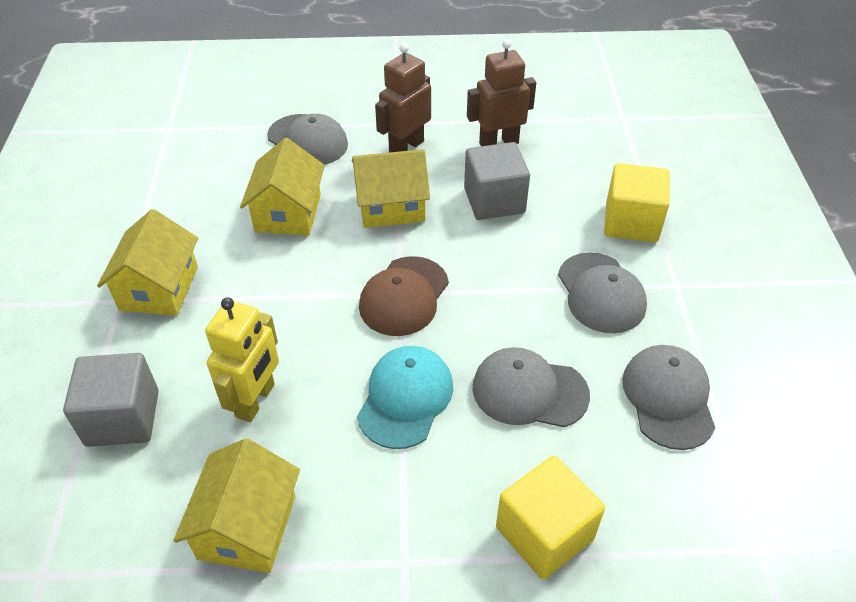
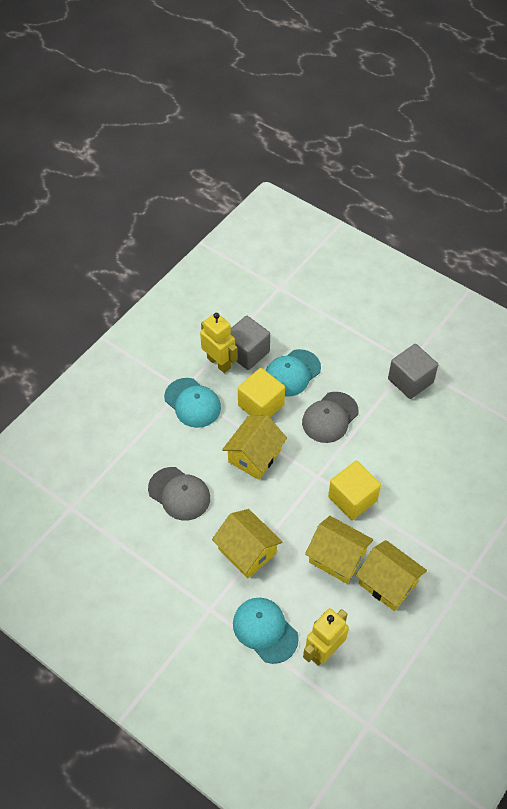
brown cap: 1 -> 0
brown robot: 2 -> 0
grey cap: 4 -> 2
turquoise cap: 1 -> 3
yellow robot: 1 -> 2

